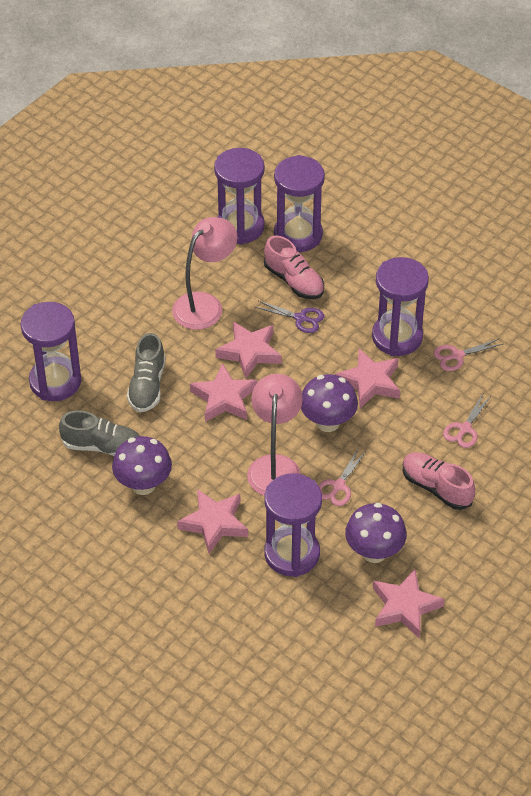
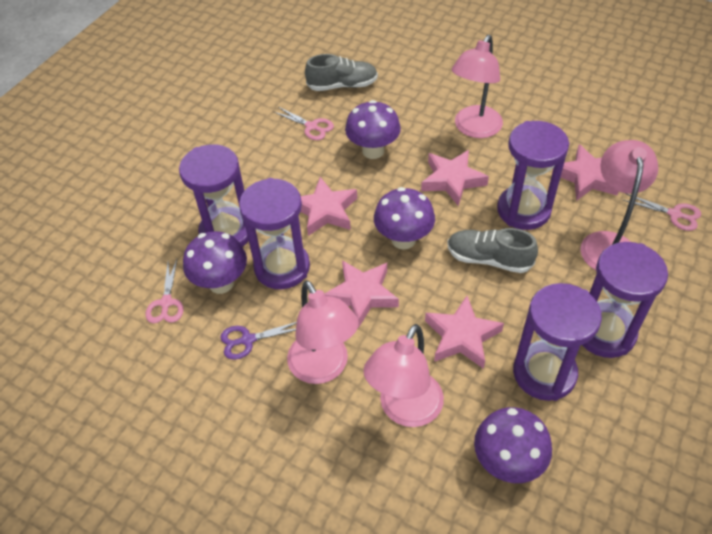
pink lamp: 2 -> 4
pink shoe: 2 -> 0
purple mushroom: 3 -> 4

